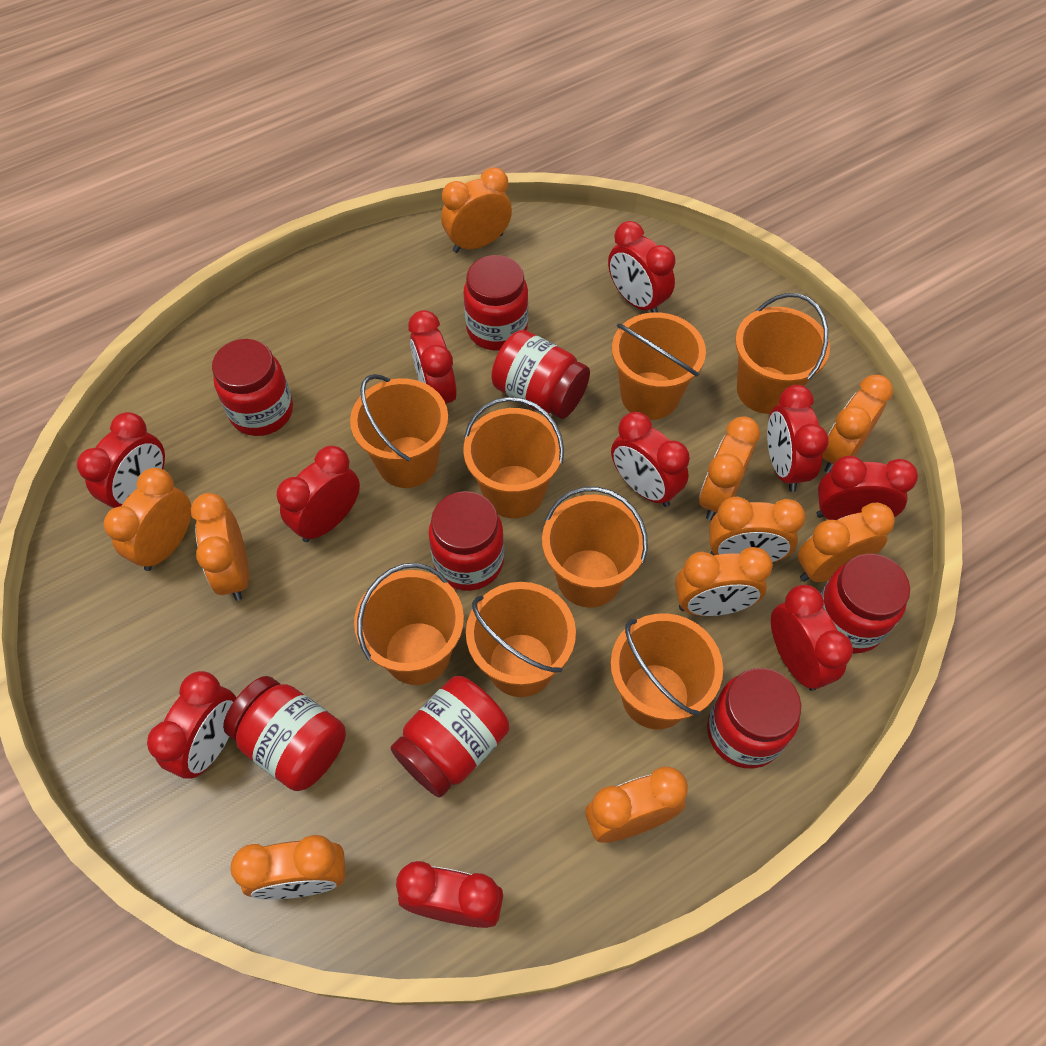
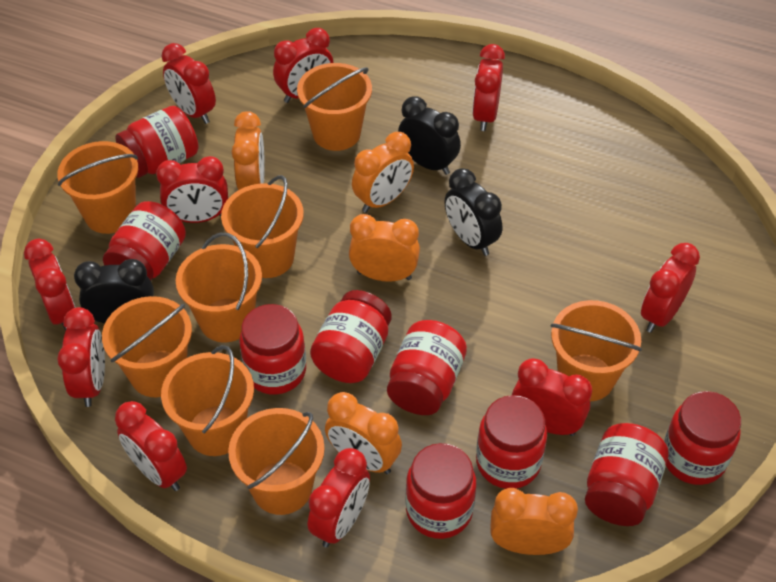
black clock: 0 -> 3
orange clock: 10 -> 5
red jar: 8 -> 9

